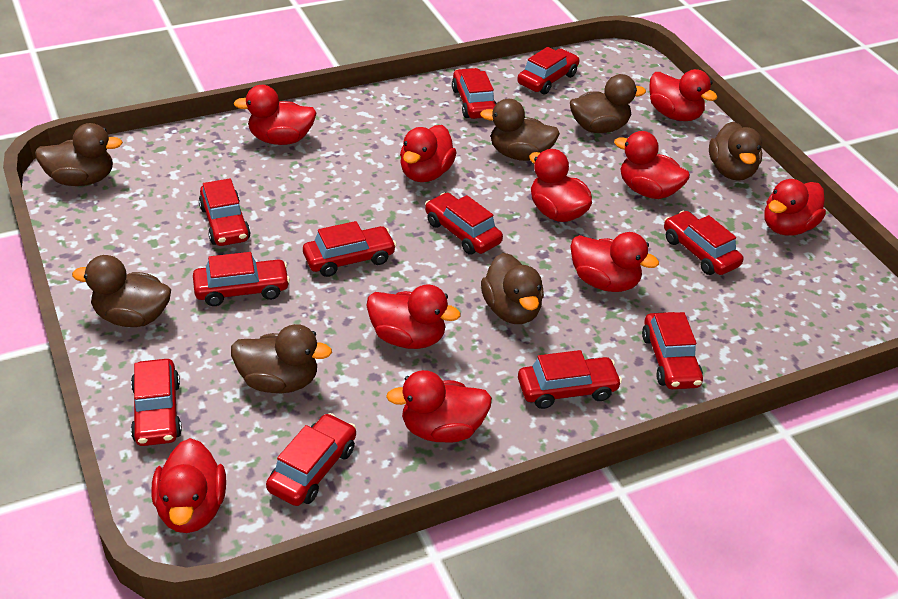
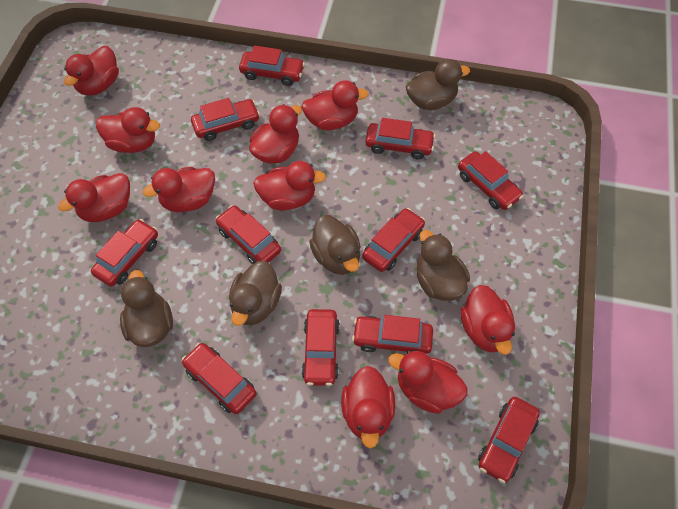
brown duck: 7 -> 5

